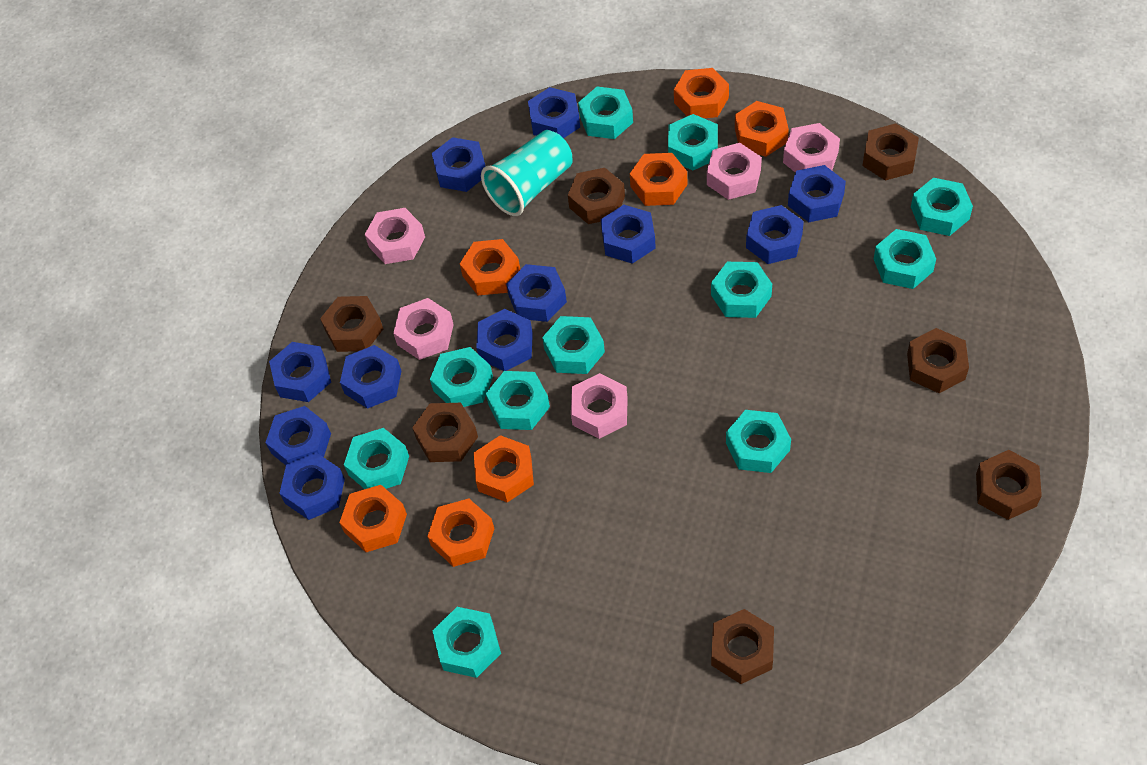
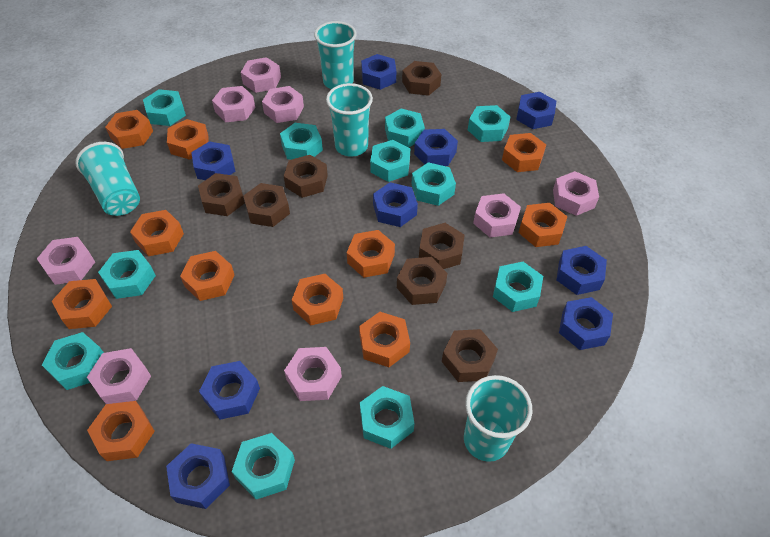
blue nut: 11 -> 9
orange nut: 7 -> 11
pink nut: 5 -> 8
turquoise cup: 1 -> 4

